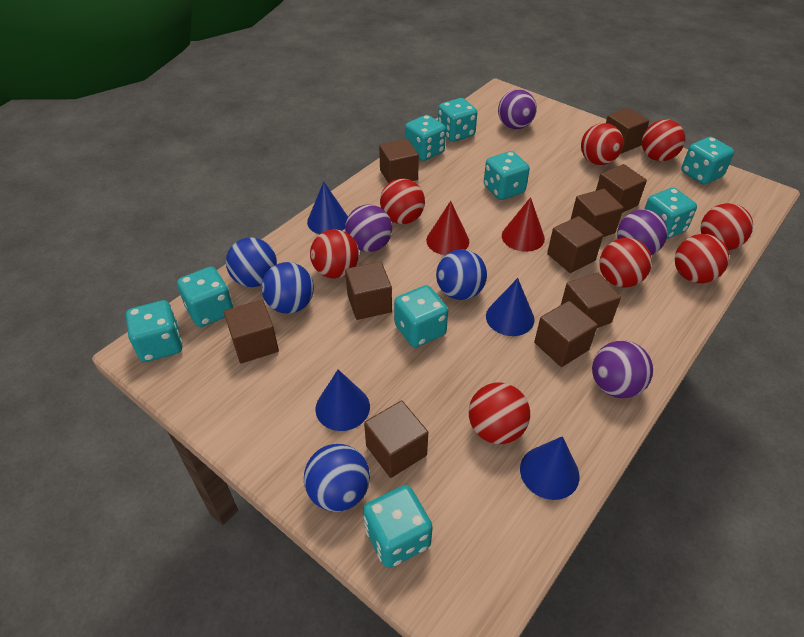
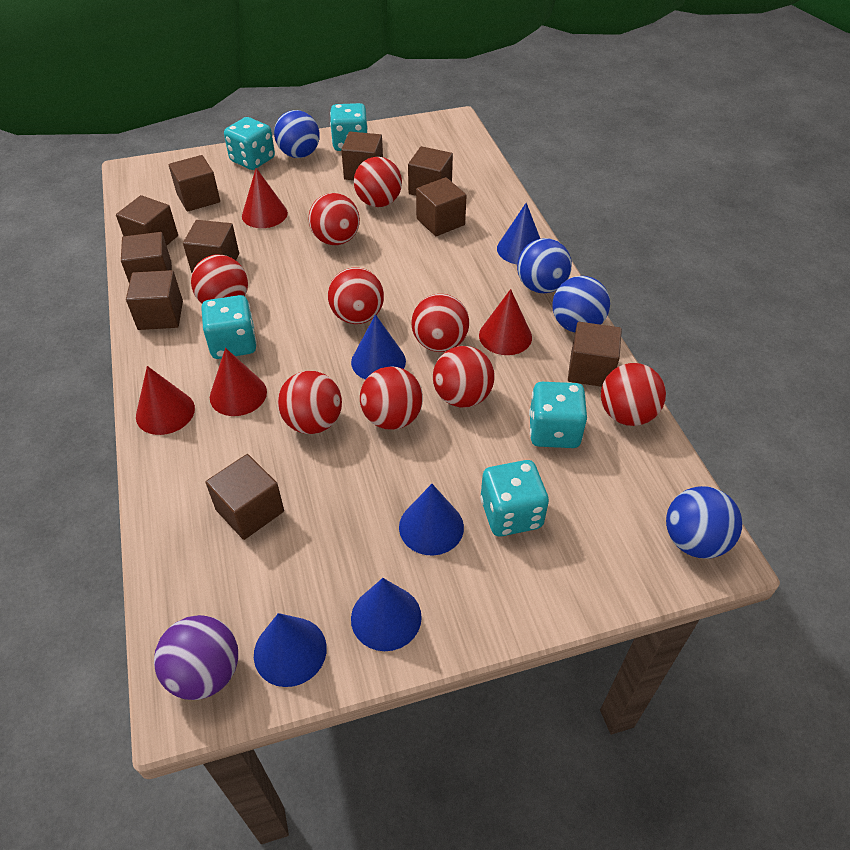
blue cone: 4 -> 5
purple ball: 4 -> 1
red ball: 8 -> 9
red cone: 2 -> 4
turquoise dice: 9 -> 5

